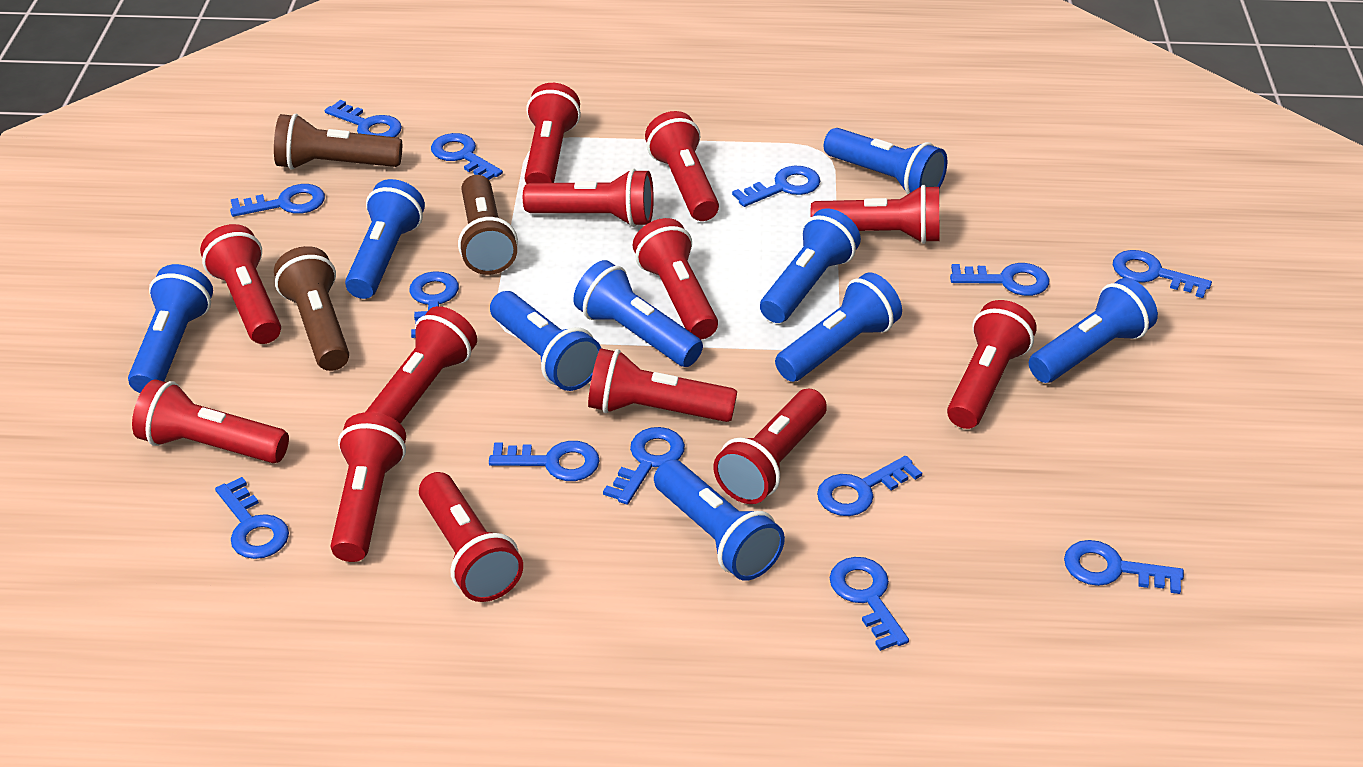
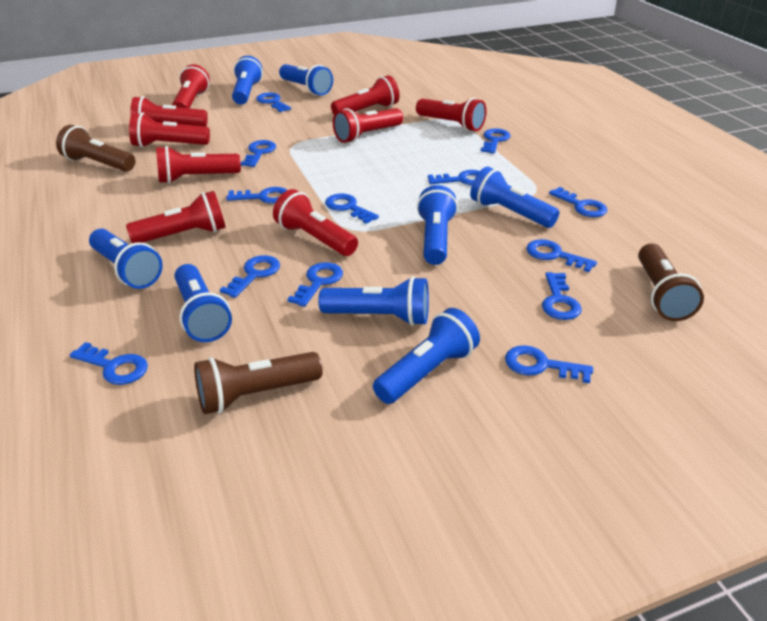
blue flashlight: 9 -> 8
red flashlight: 13 -> 9

